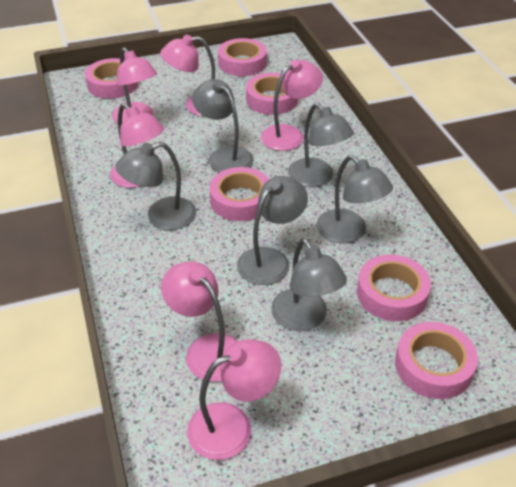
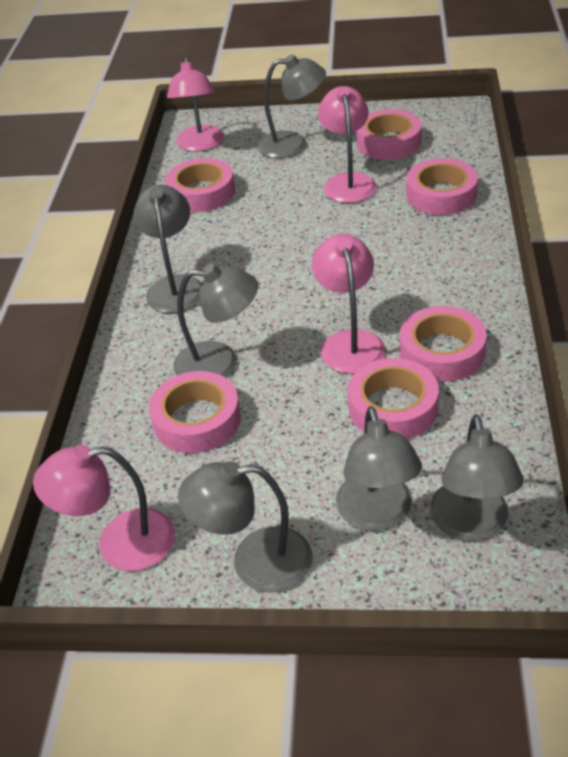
pink lamp: 6 -> 4

